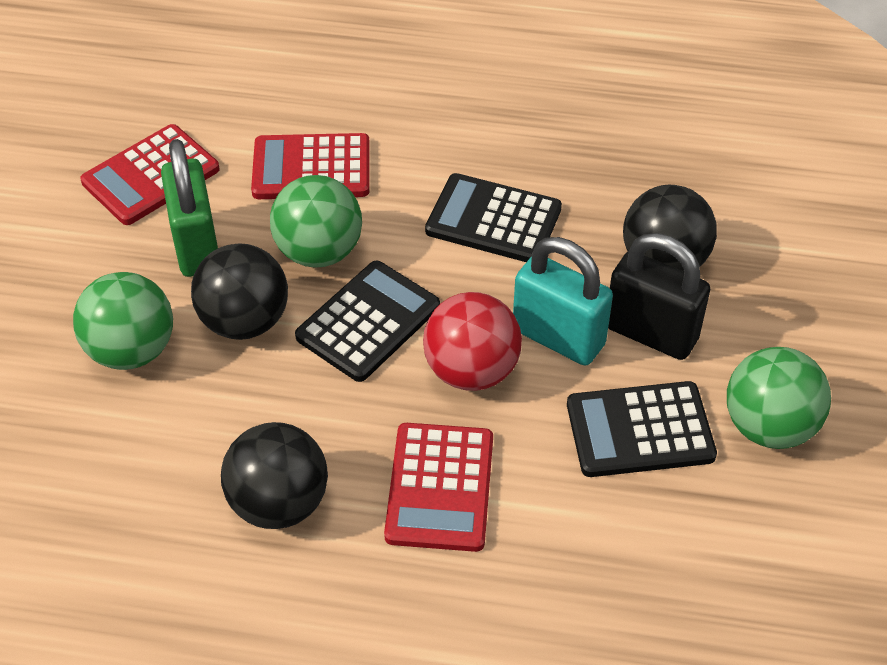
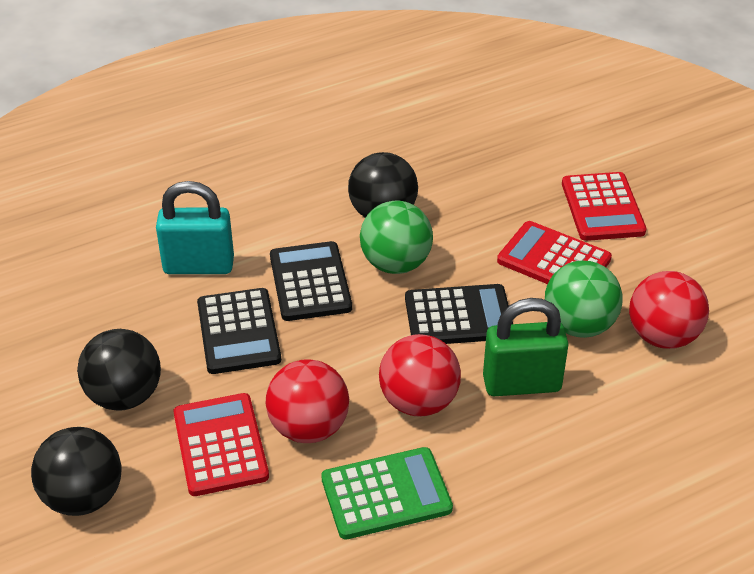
black padlock: 1 -> 0
green ball: 3 -> 2
green calculator: 0 -> 1
red ball: 1 -> 3

